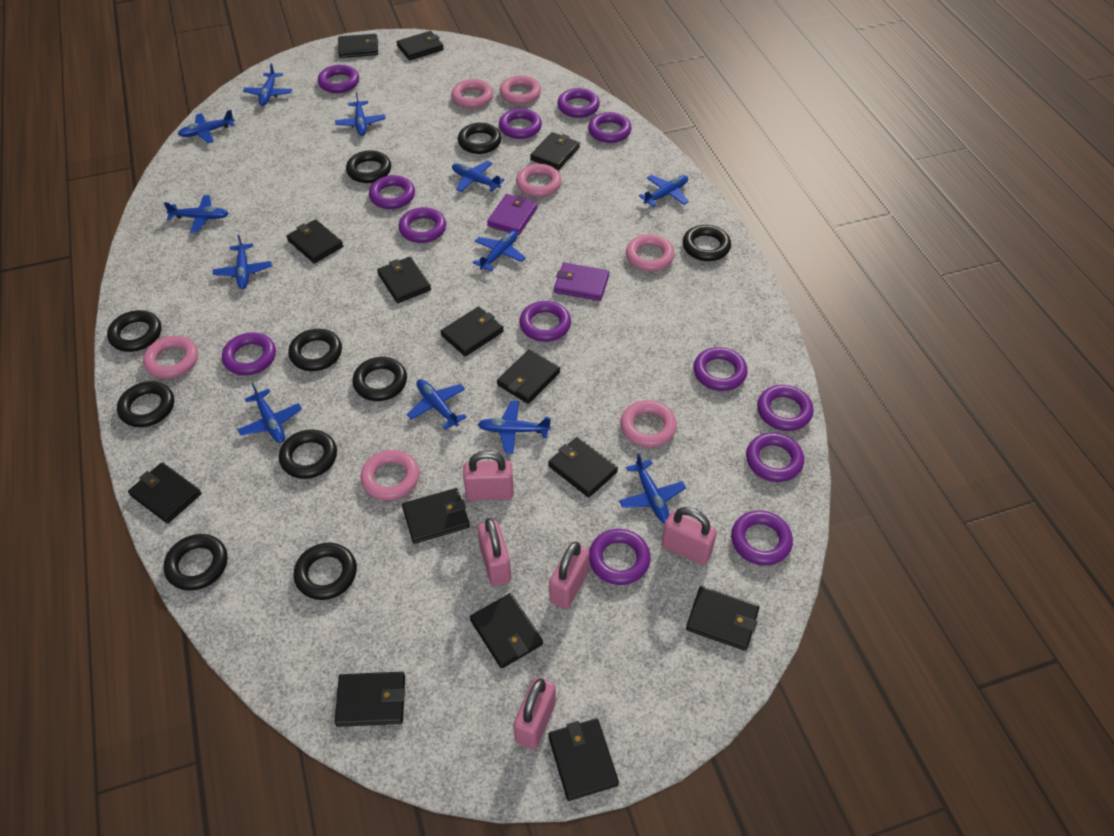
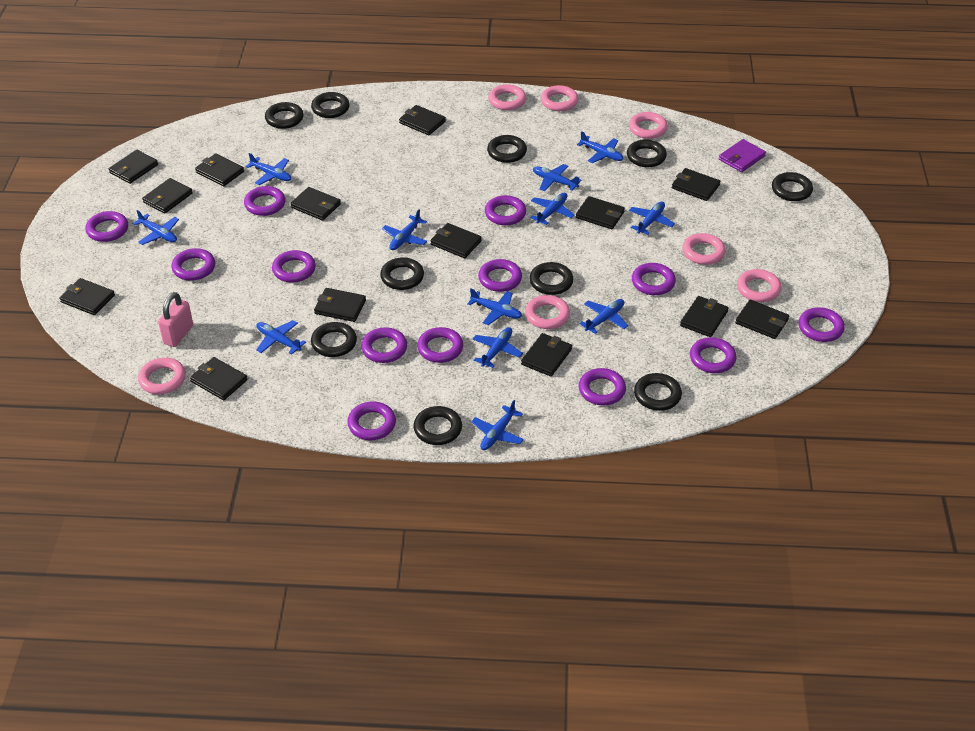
pink padlock: 5 -> 1
purple wallet: 2 -> 1

